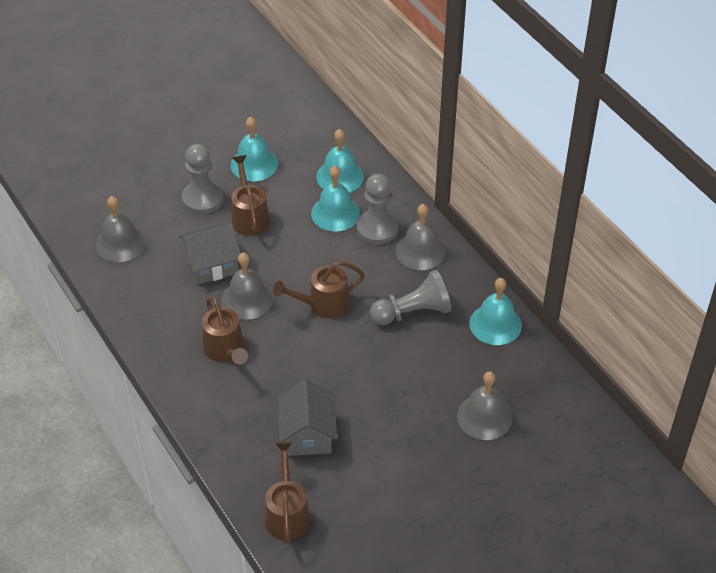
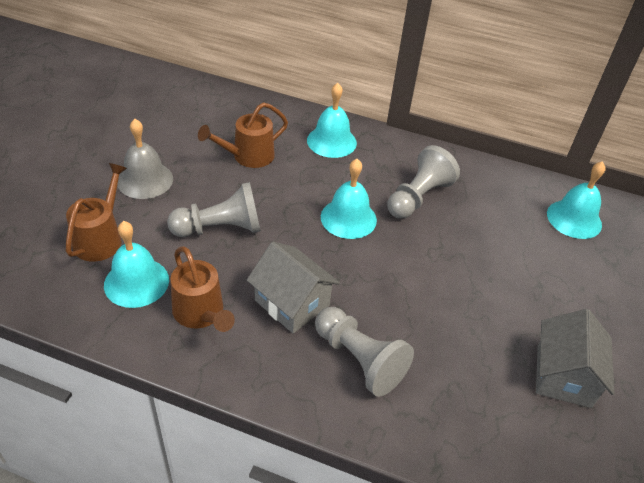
brown watering can: 4 -> 3
grey bell: 4 -> 1

